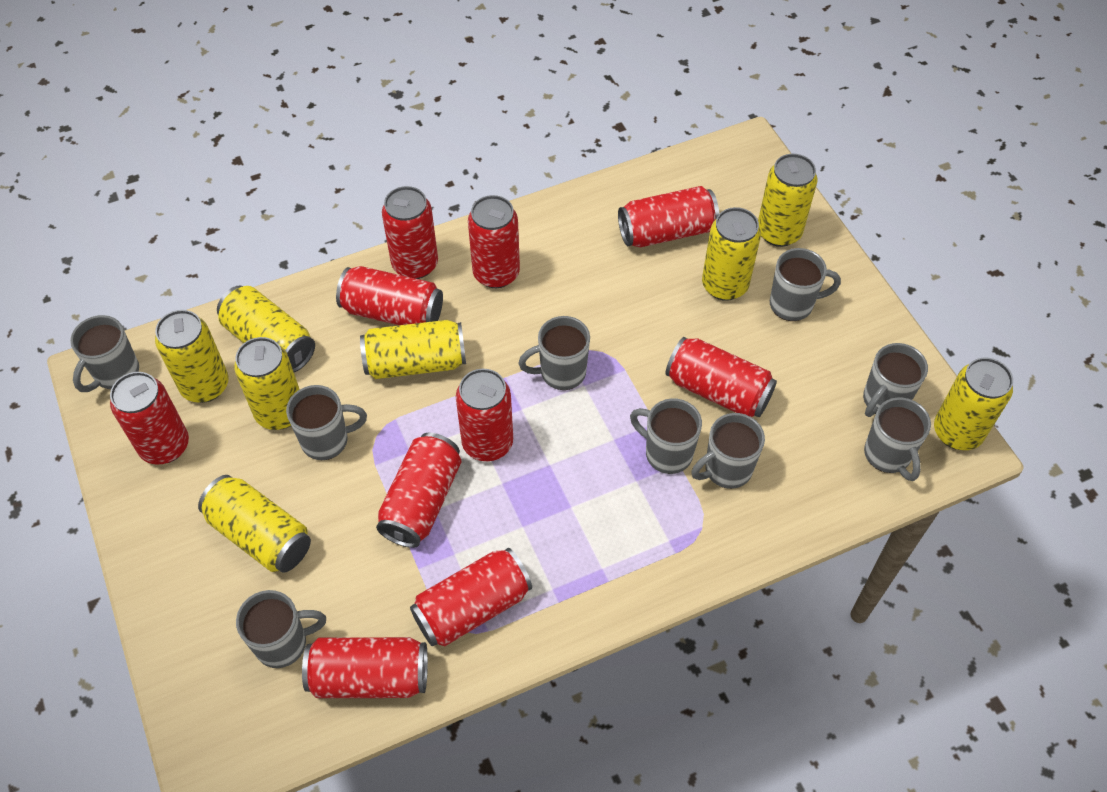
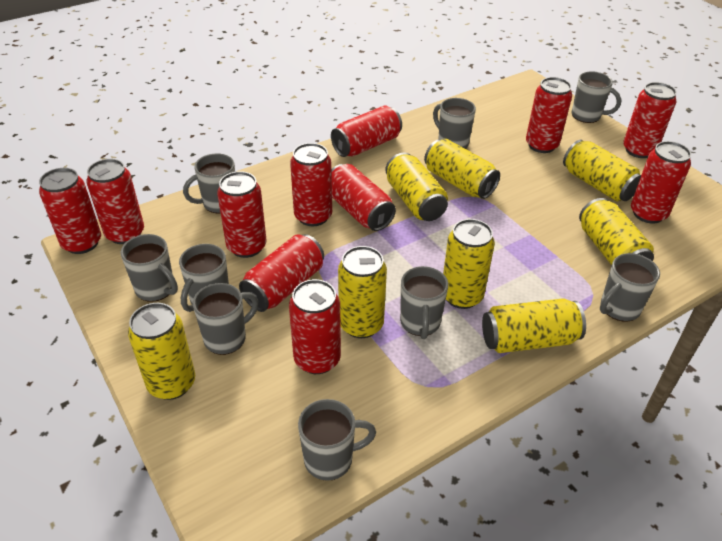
red can: 10 -> 11

